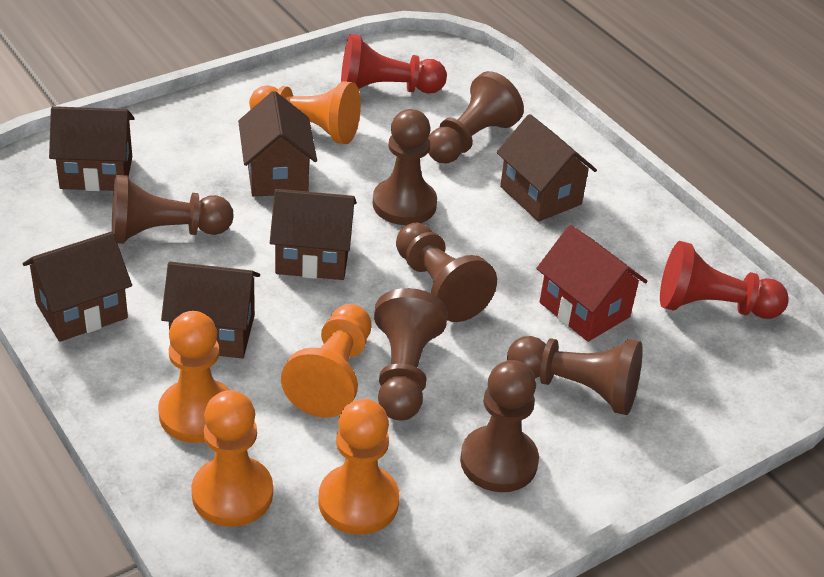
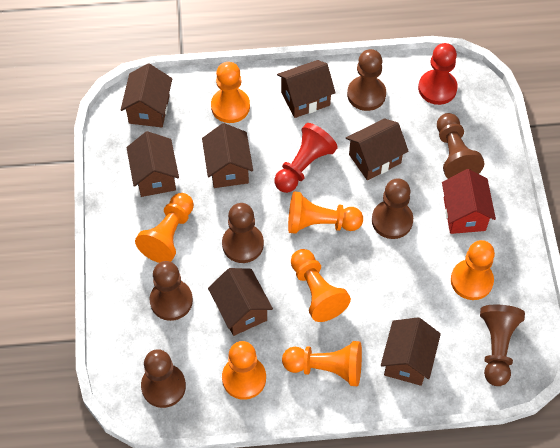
brown house: 6 -> 7
orange pawn: 5 -> 7

